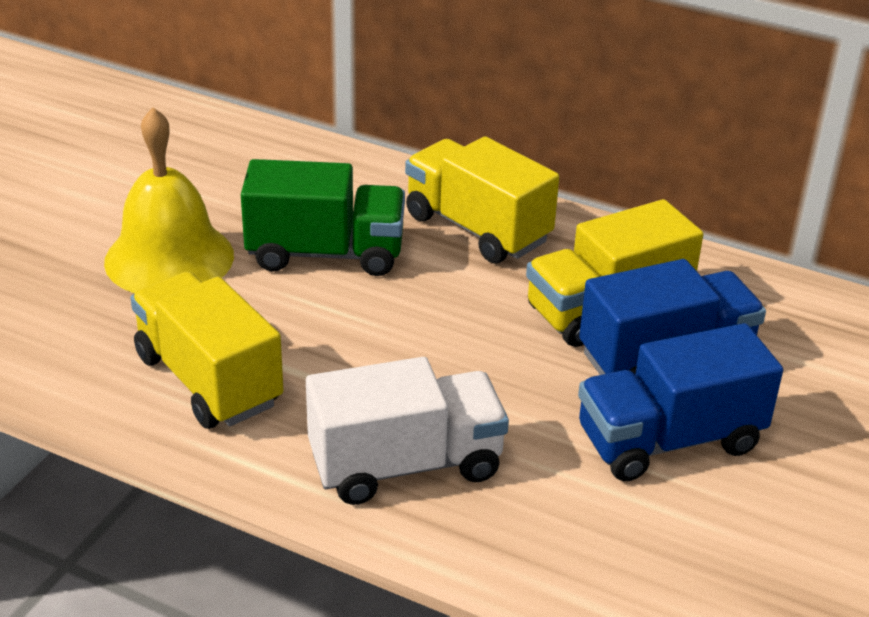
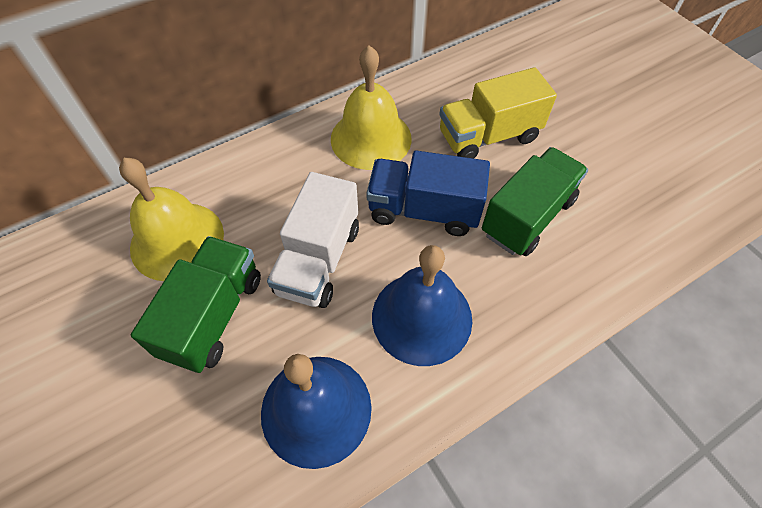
blue bell: 0 -> 2
blue truck: 2 -> 1
green truck: 1 -> 2
yellow bell: 1 -> 2
yellow truck: 3 -> 1

